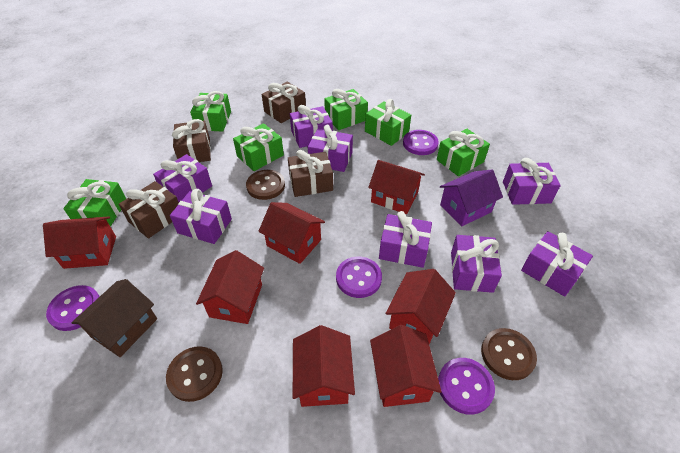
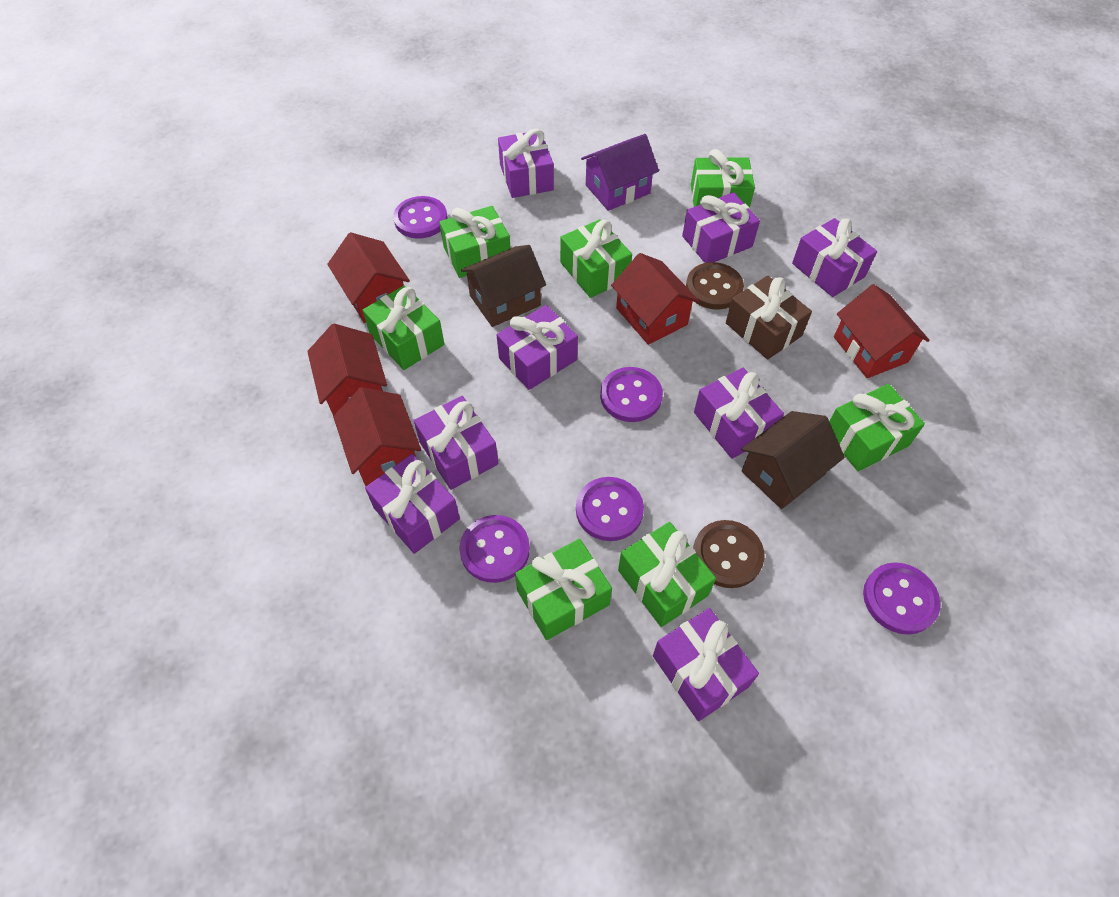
brown button: 3 -> 2
brown gift: 4 -> 1
brown house: 1 -> 2
green gift: 6 -> 7
purple button: 4 -> 5
red house: 7 -> 5

